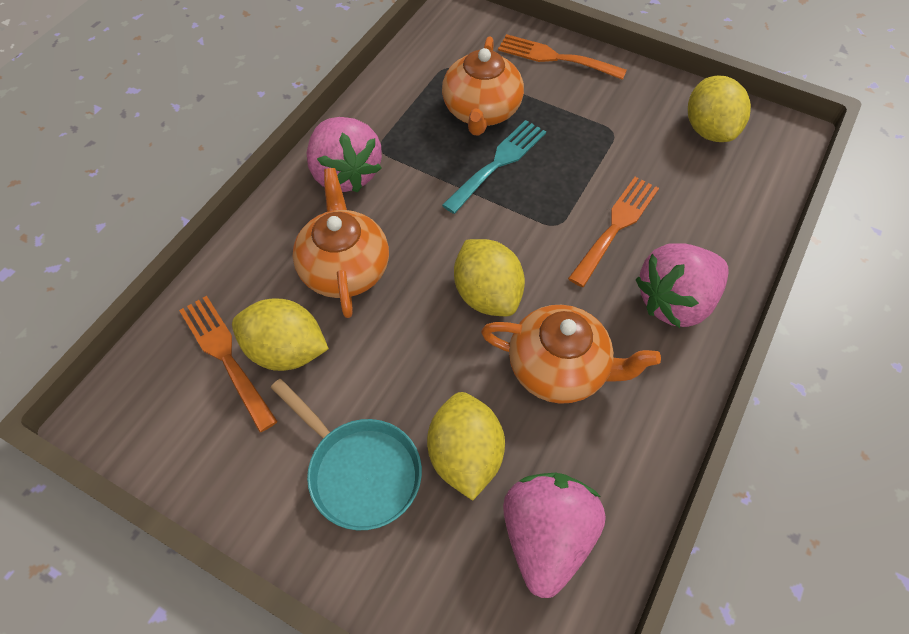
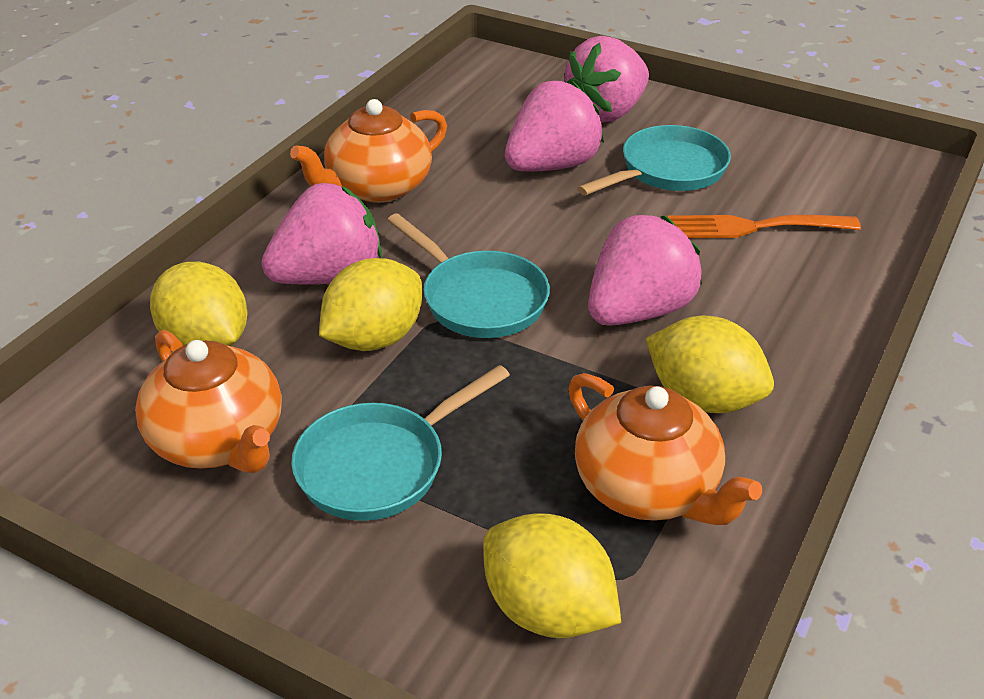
orange fork: 3 -> 1
pink strawberry: 3 -> 4
turquoise fork: 1 -> 0
turquoise pan: 1 -> 3

